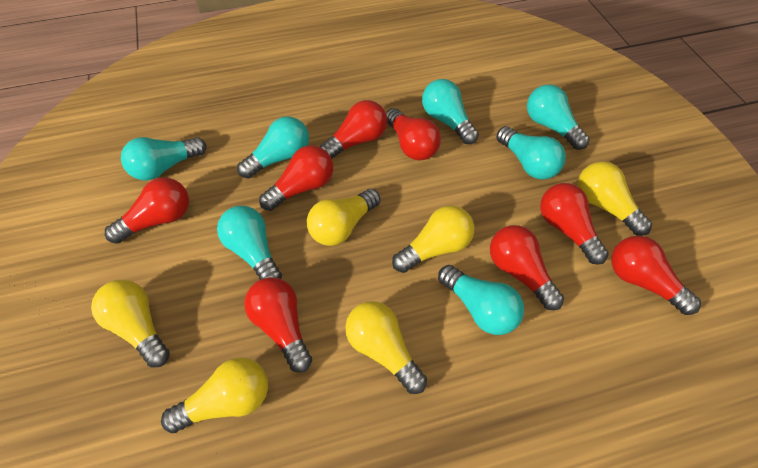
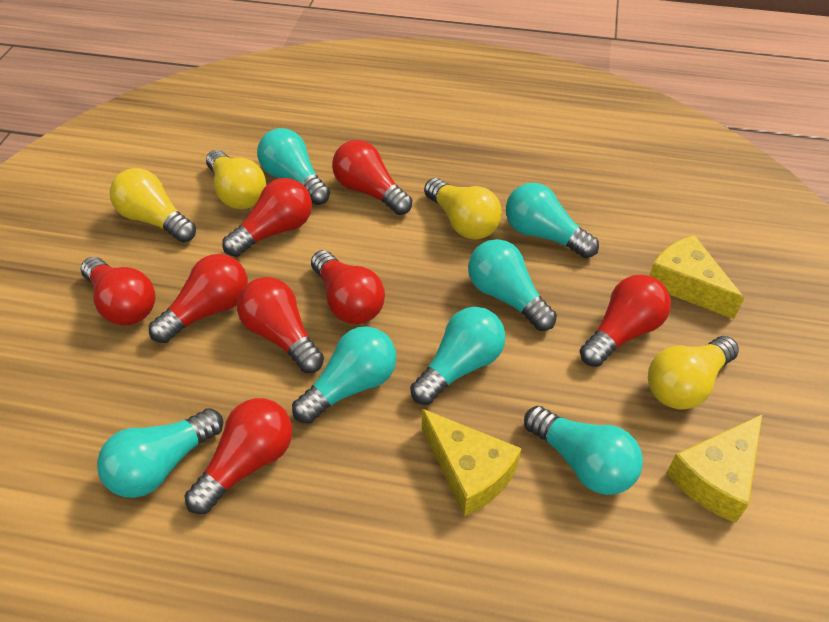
yellow cheese: 0 -> 3
yellow light bulb: 6 -> 4

